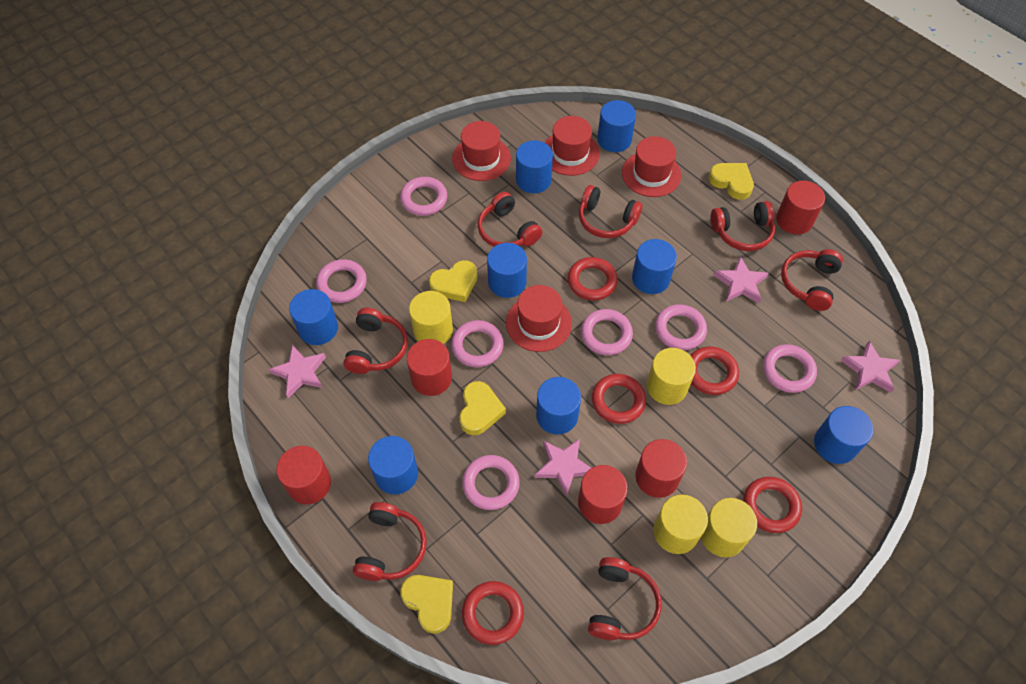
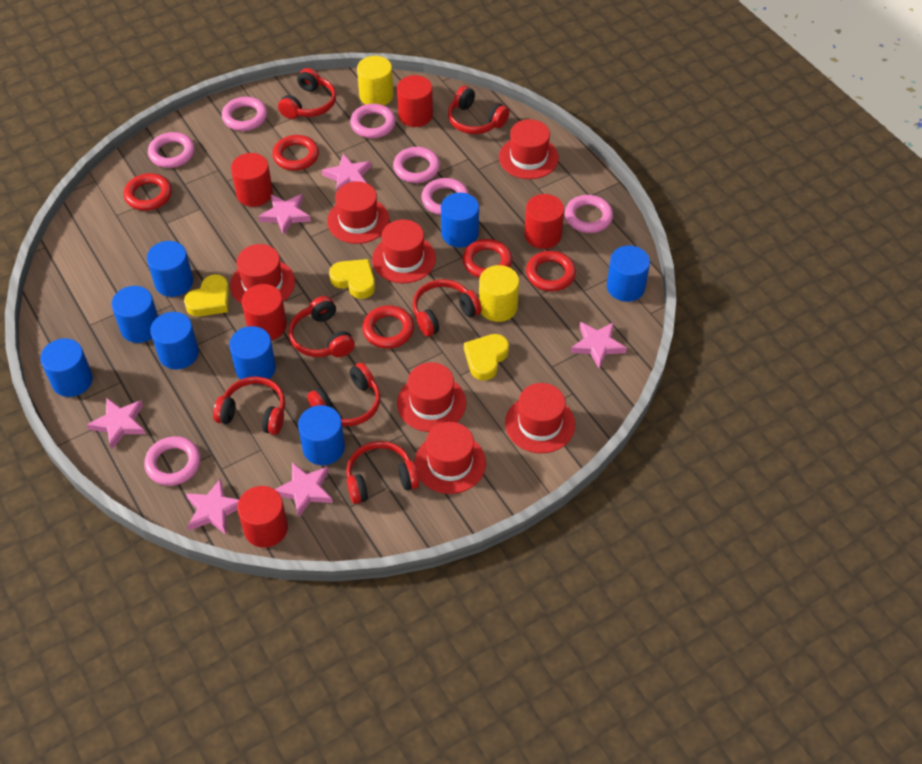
pink star: 4 -> 6
red hat: 4 -> 7
yellow cylinder: 4 -> 2
yellow heart: 4 -> 3

